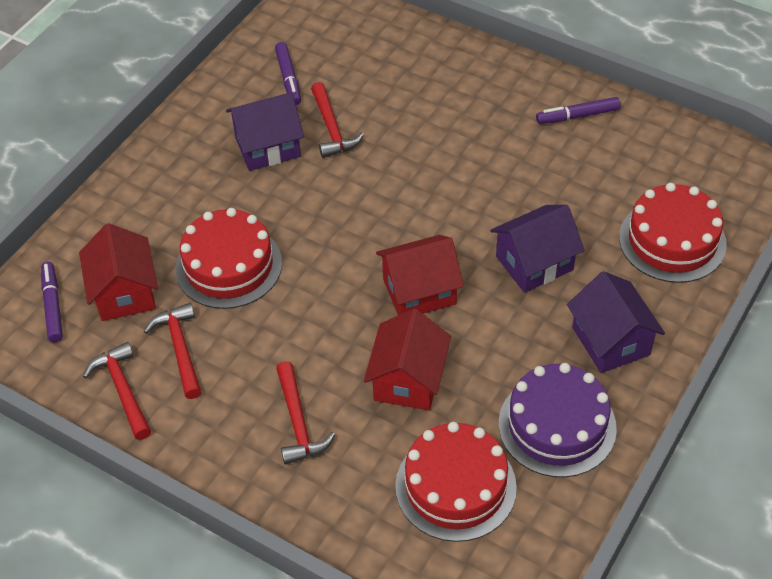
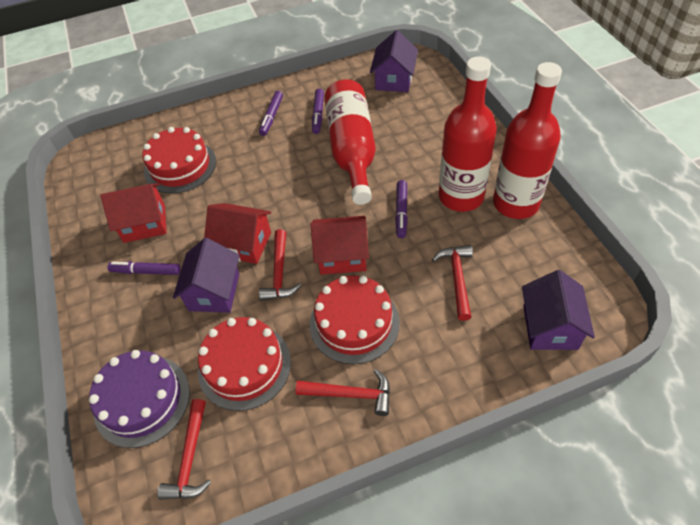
purple marker: 3 -> 4
red bottle: 0 -> 3

